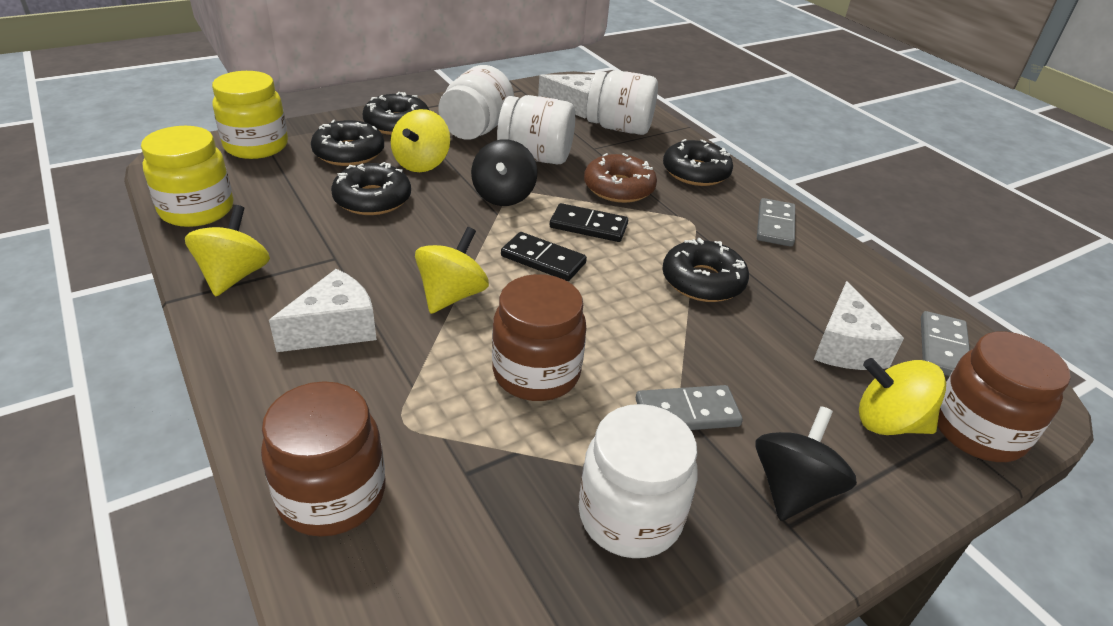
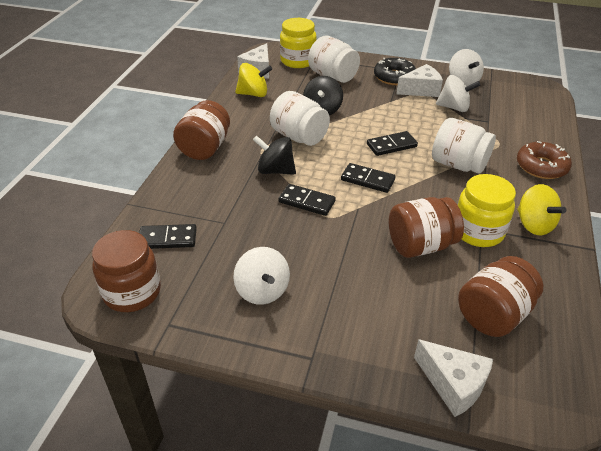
black domino: 2 -> 4
black donut: 5 -> 1
brown jar: 3 -> 4
grey domino: 3 -> 0
white jar: 4 -> 3
white spinning top: 0 -> 3
yellow spinning top: 4 -> 2

